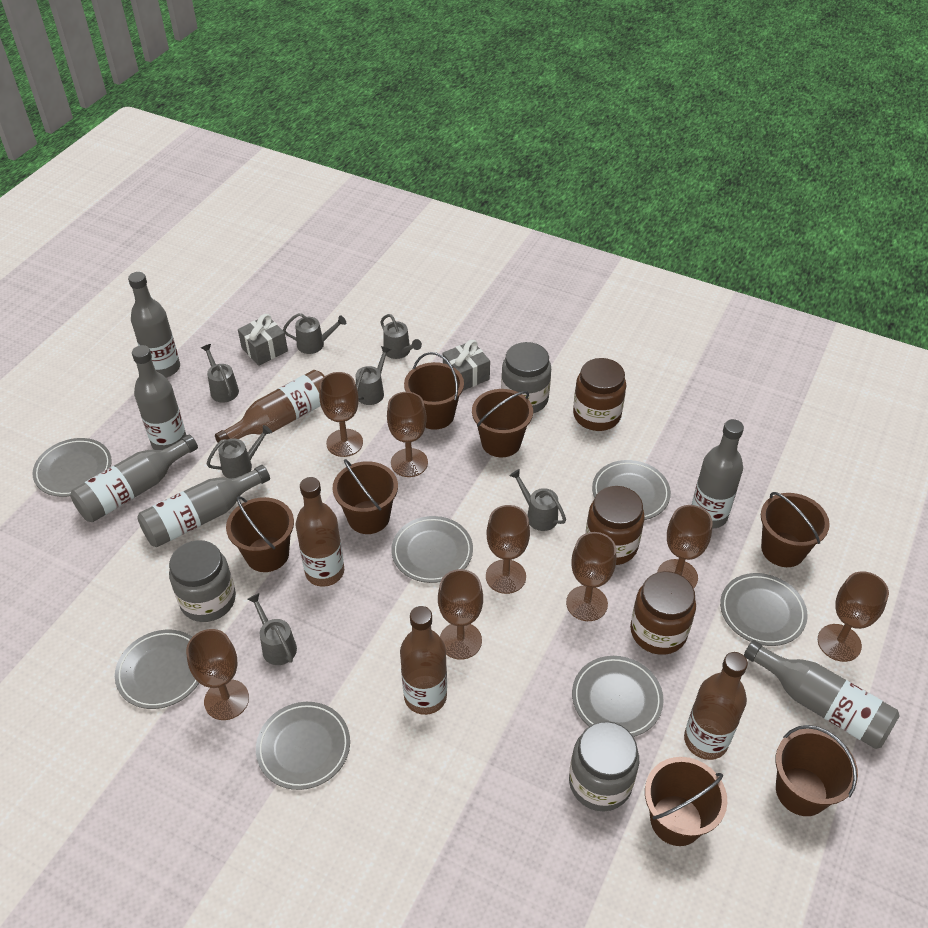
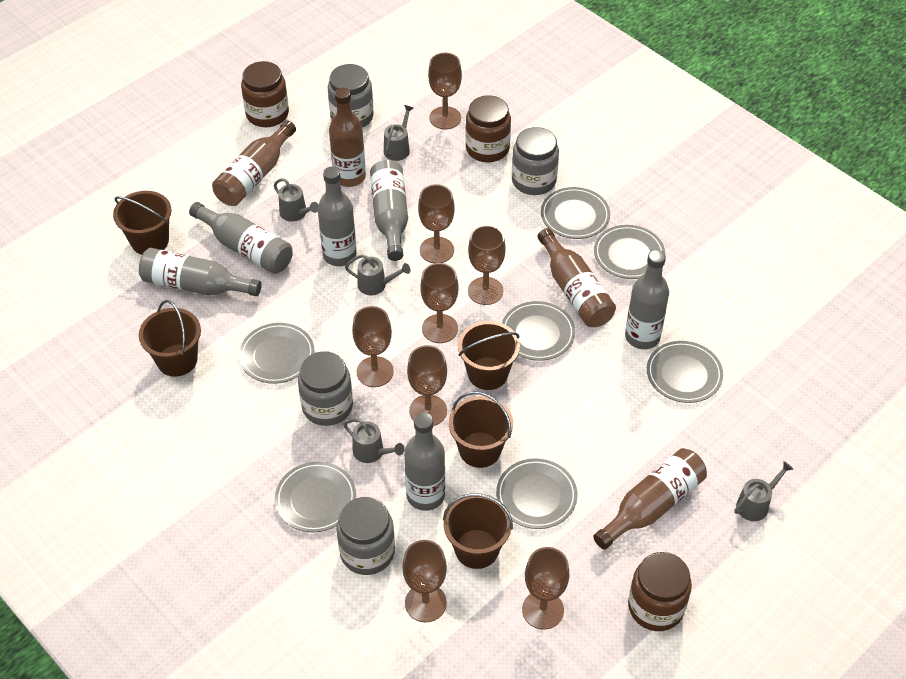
brown bucket: 7 -> 5
grey gift: 2 -> 0
grey jar: 3 -> 4
grey watering can: 7 -> 5

